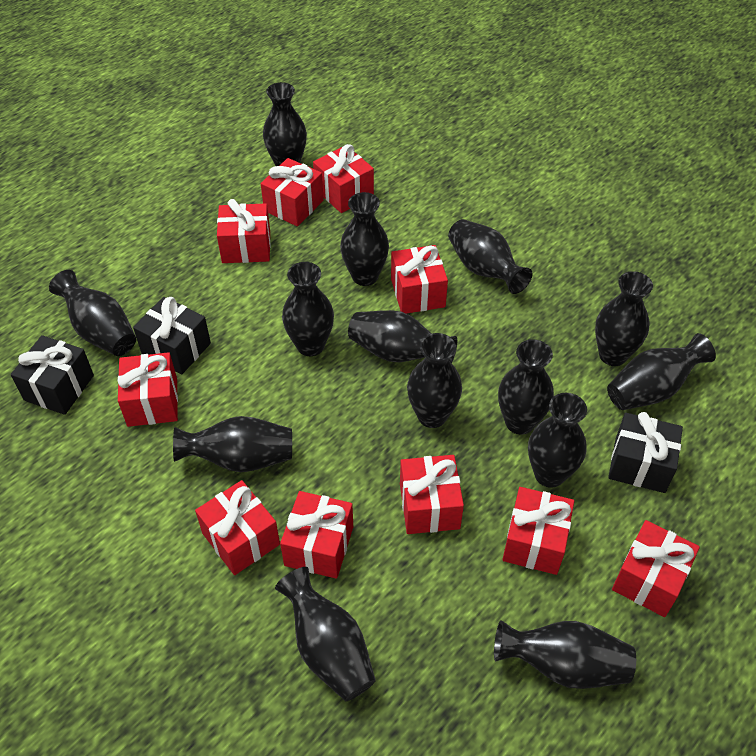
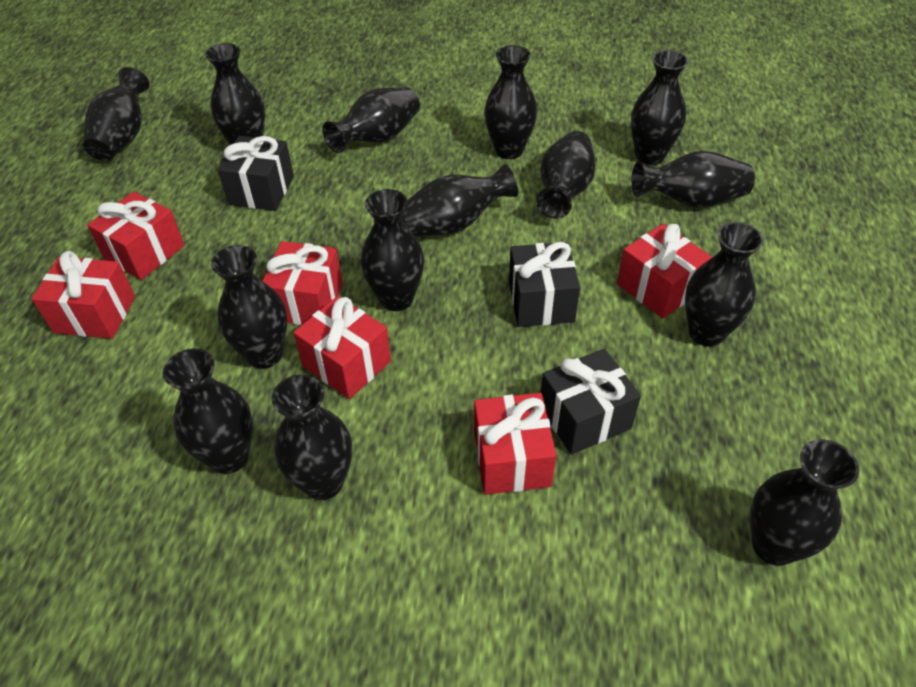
red gift: 10 -> 6

